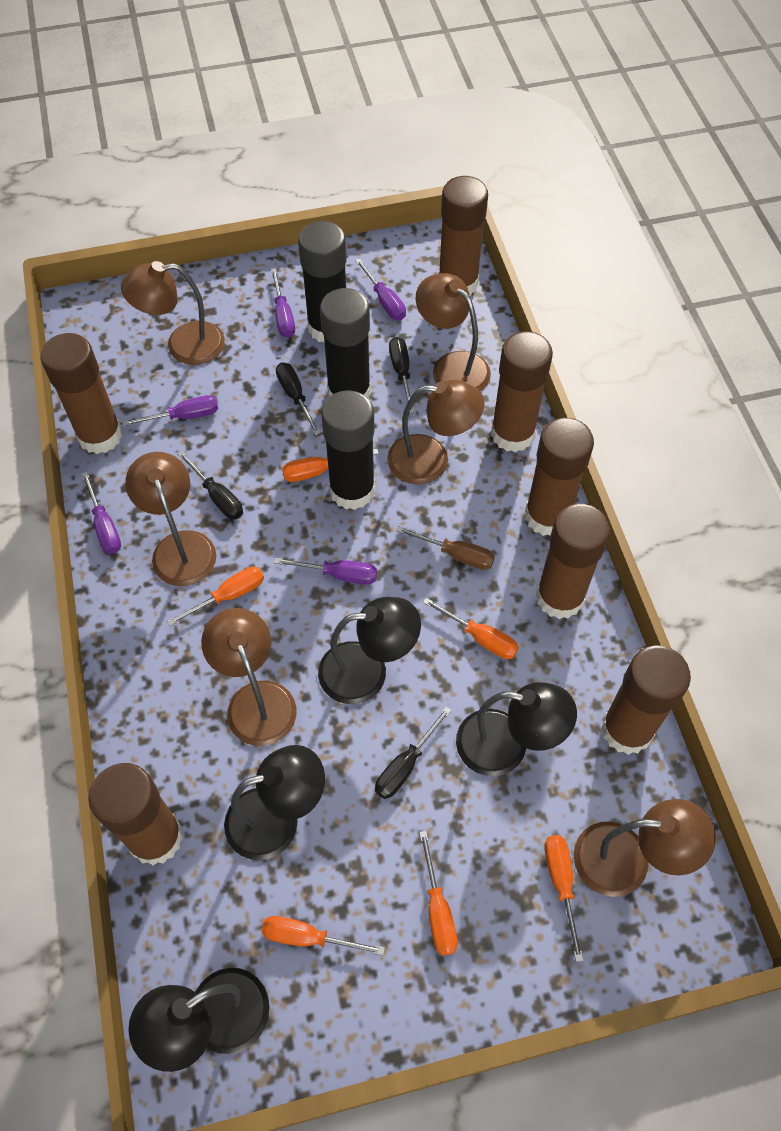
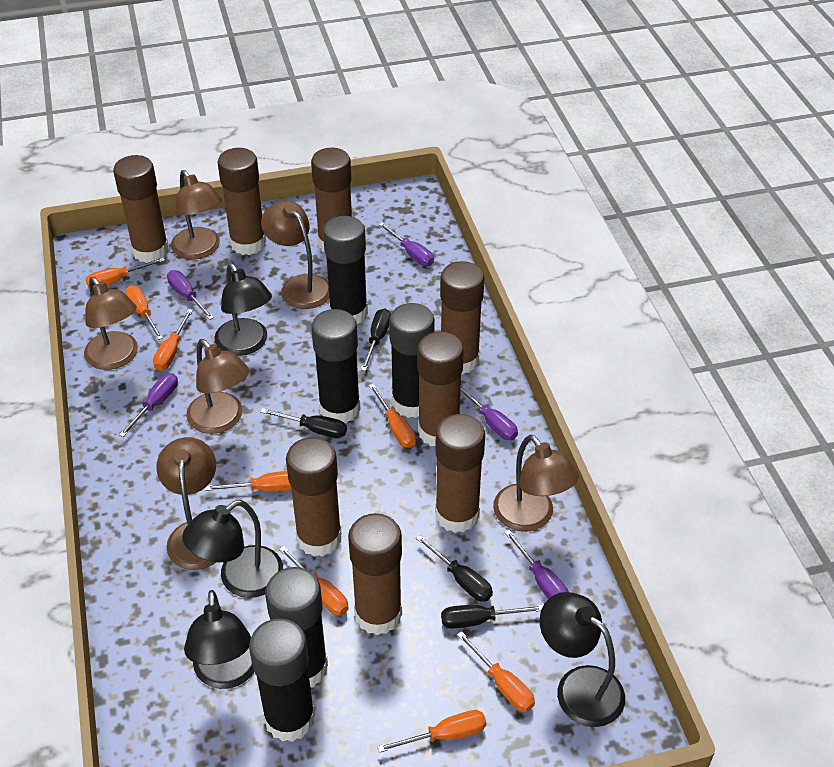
black glue stick: 3 -> 5
brown glue stick: 7 -> 8
brown screwdriver: 1 -> 0
orange screwdriver: 6 -> 8

